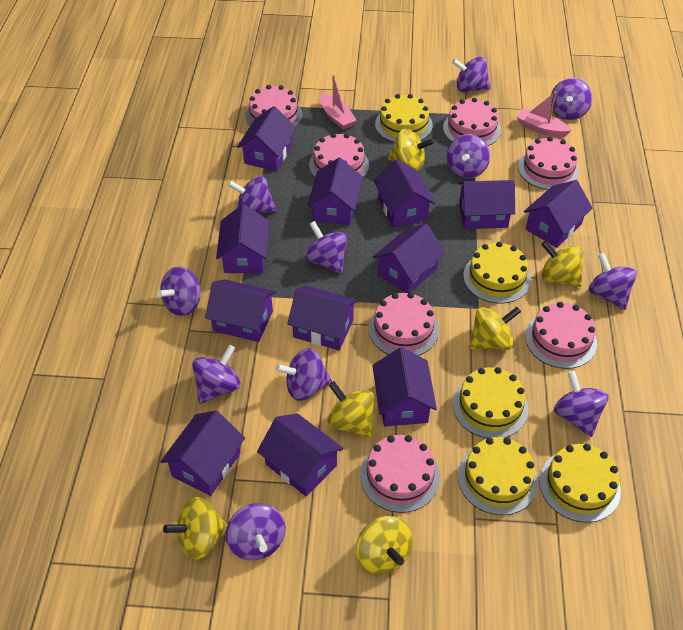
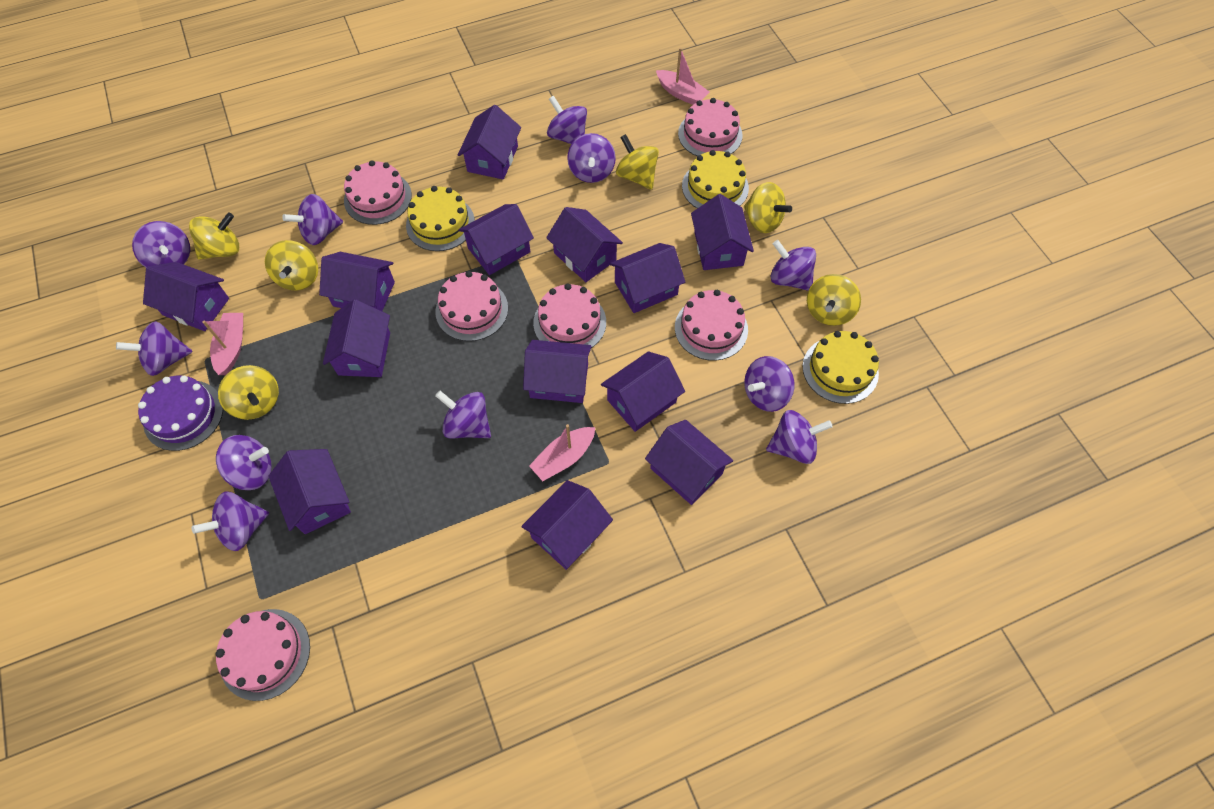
pink boat: 2 -> 3
pink cake: 7 -> 6
purple cake: 0 -> 1
purple house: 12 -> 13
yellow cake: 5 -> 3

